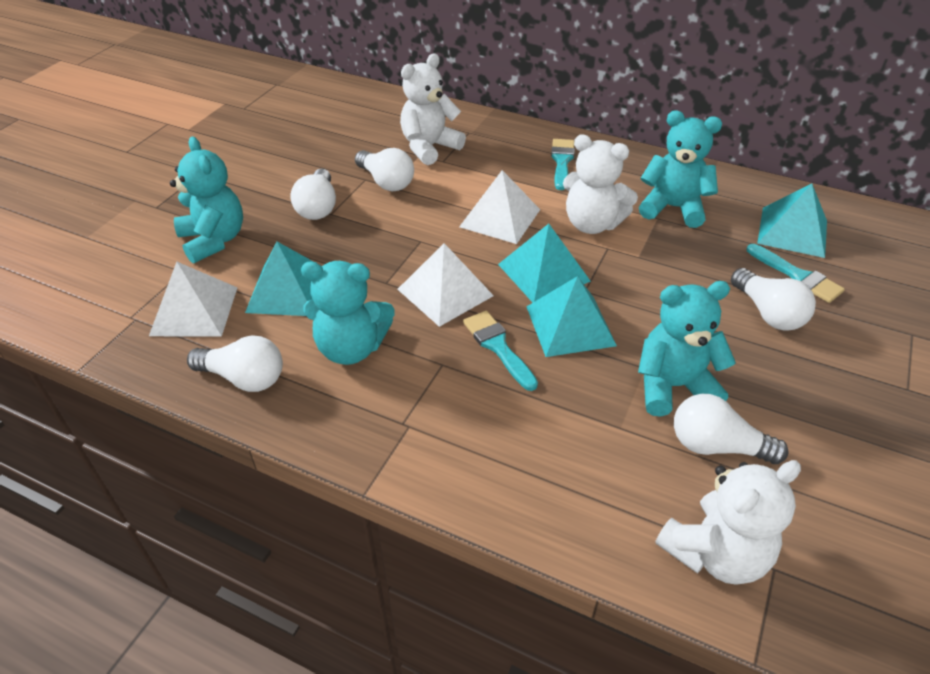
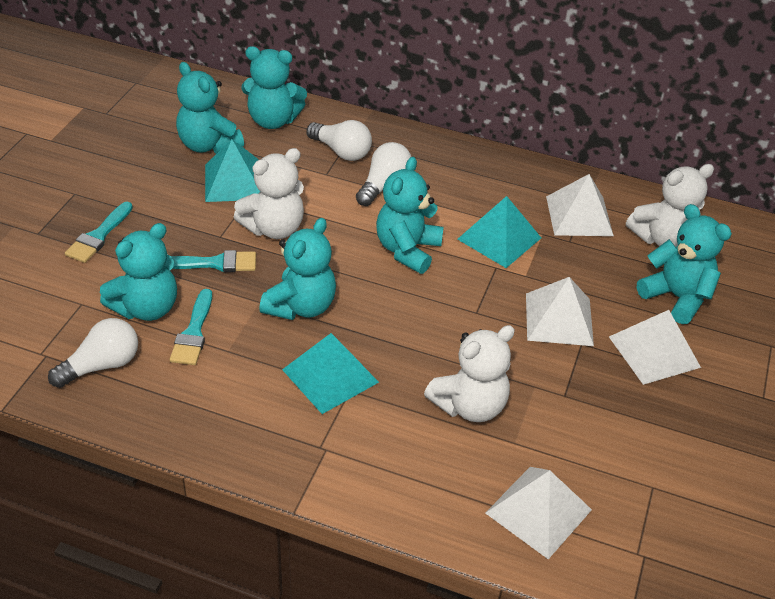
turquoise pyramid: 4 -> 3
turquoise teddy bear: 4 -> 6
white light bulb: 5 -> 3
white pyramid: 3 -> 4

